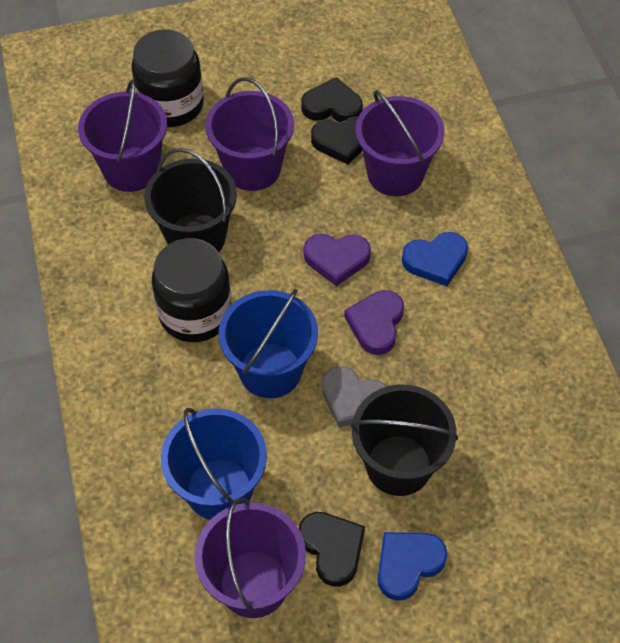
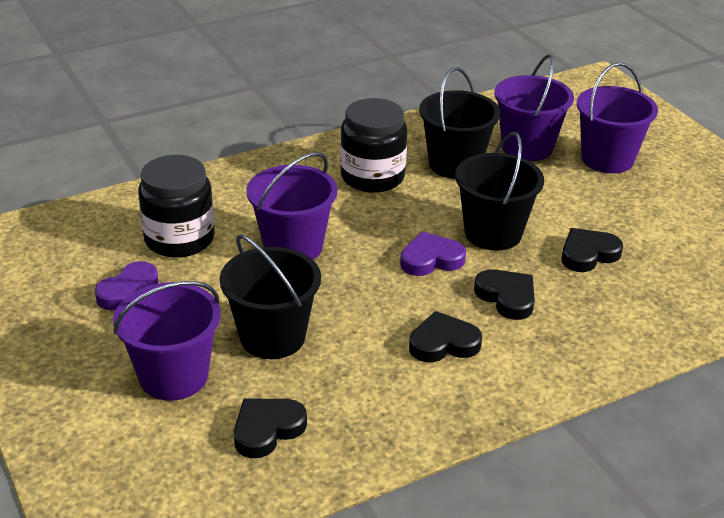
black bucket: 2 -> 3
black heart: 3 -> 4
blue bucket: 2 -> 0
blue heart: 2 -> 0
grey heart: 1 -> 0

